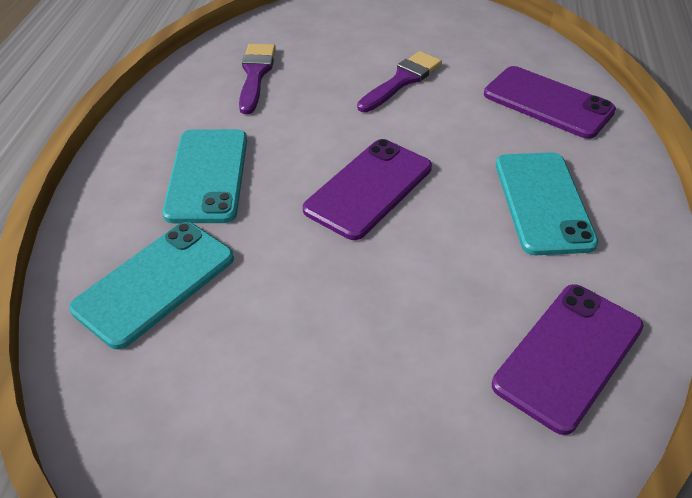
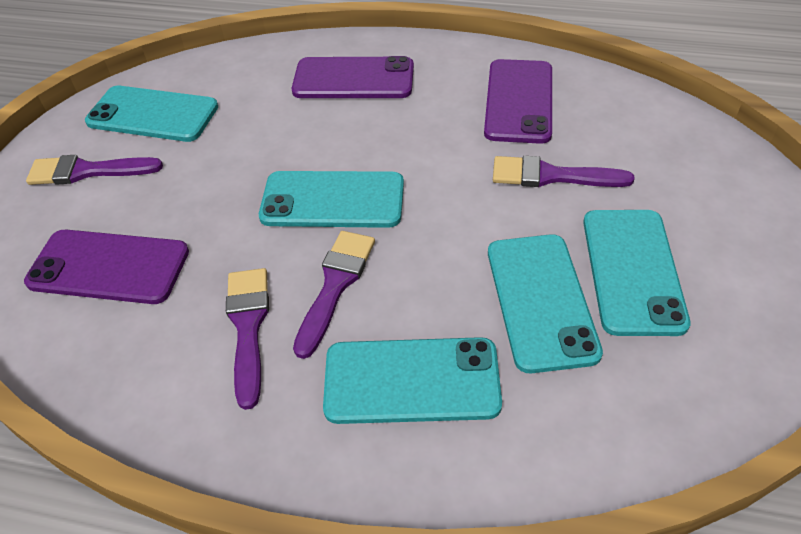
purple brush: 2 -> 4
turquoise phone: 3 -> 5

